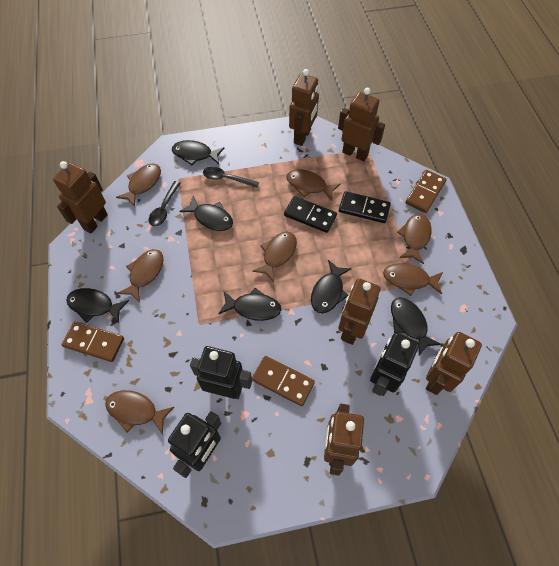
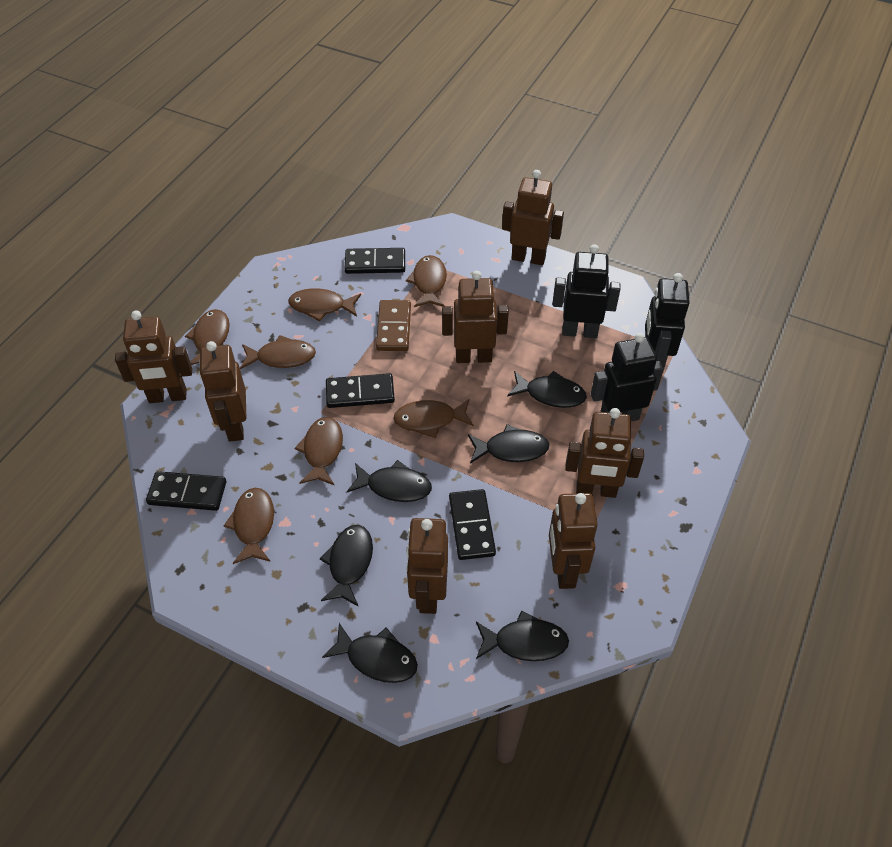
black domino: 2 -> 4
black spoon: 2 -> 0
brown domino: 3 -> 1
brown robot: 6 -> 7

